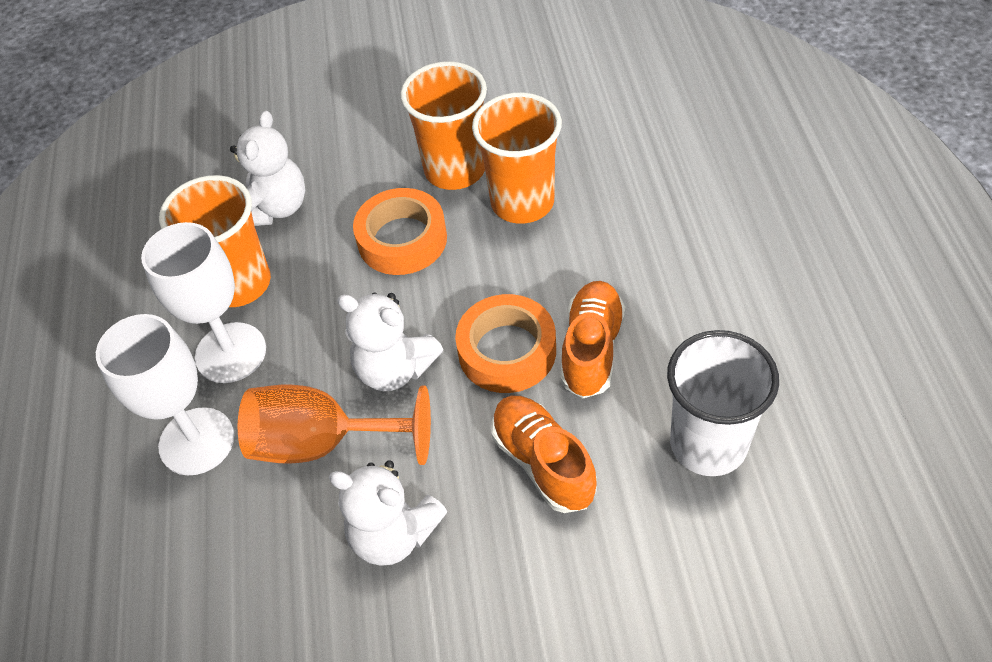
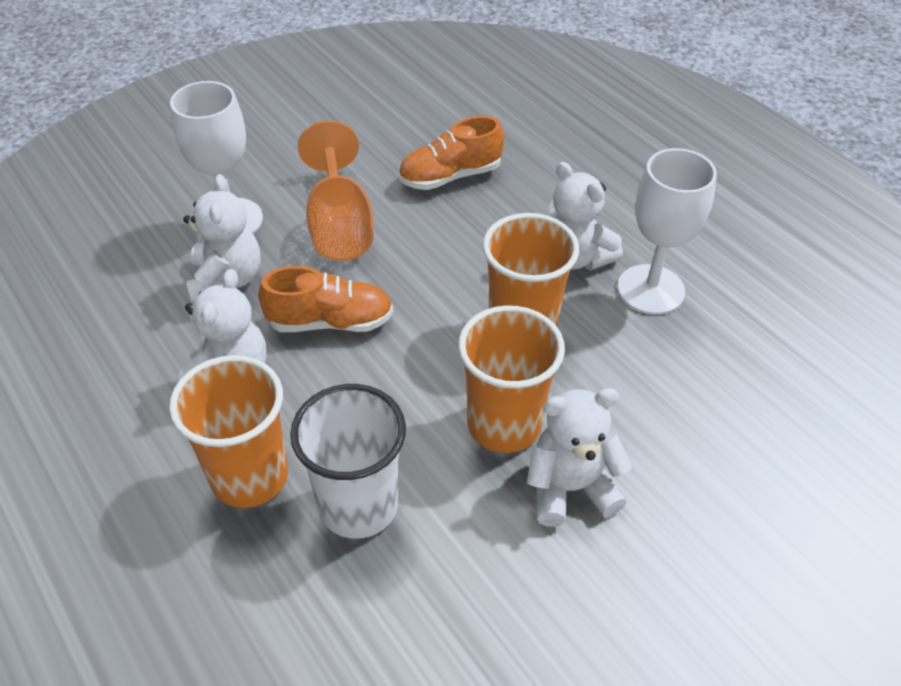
orange tape: 2 -> 0
white teddy bear: 3 -> 4

